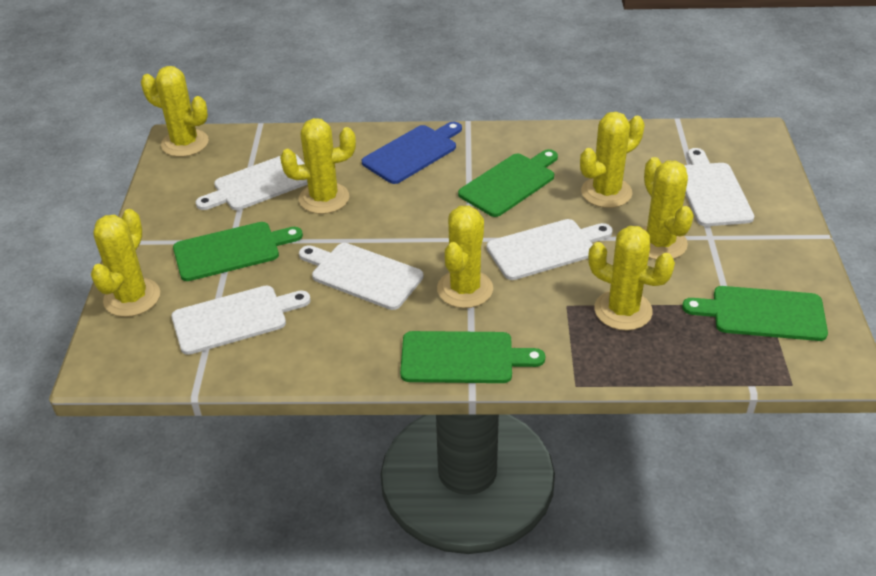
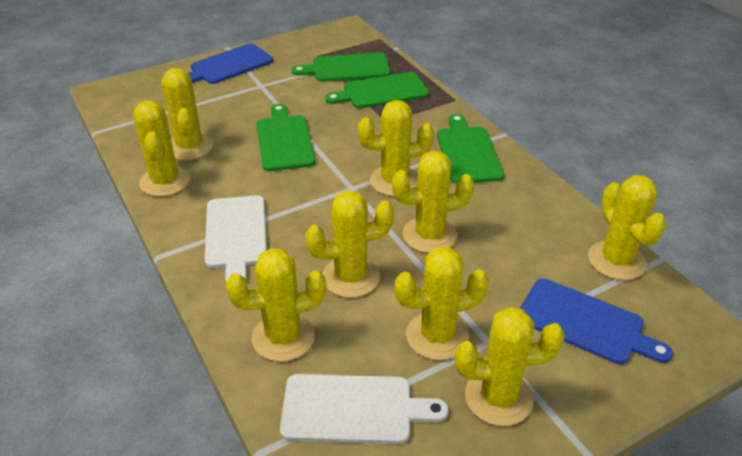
blue cutting board: 1 -> 2
white cutting board: 5 -> 2
yellow cactus: 7 -> 9

